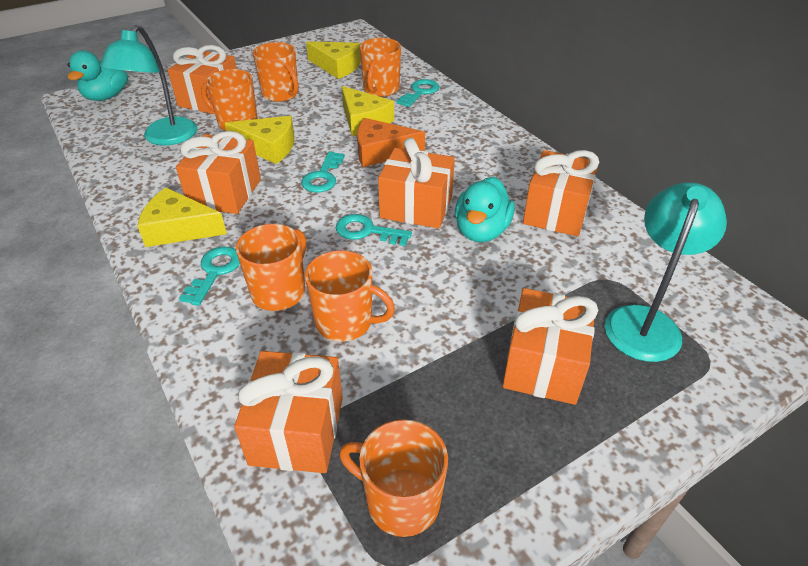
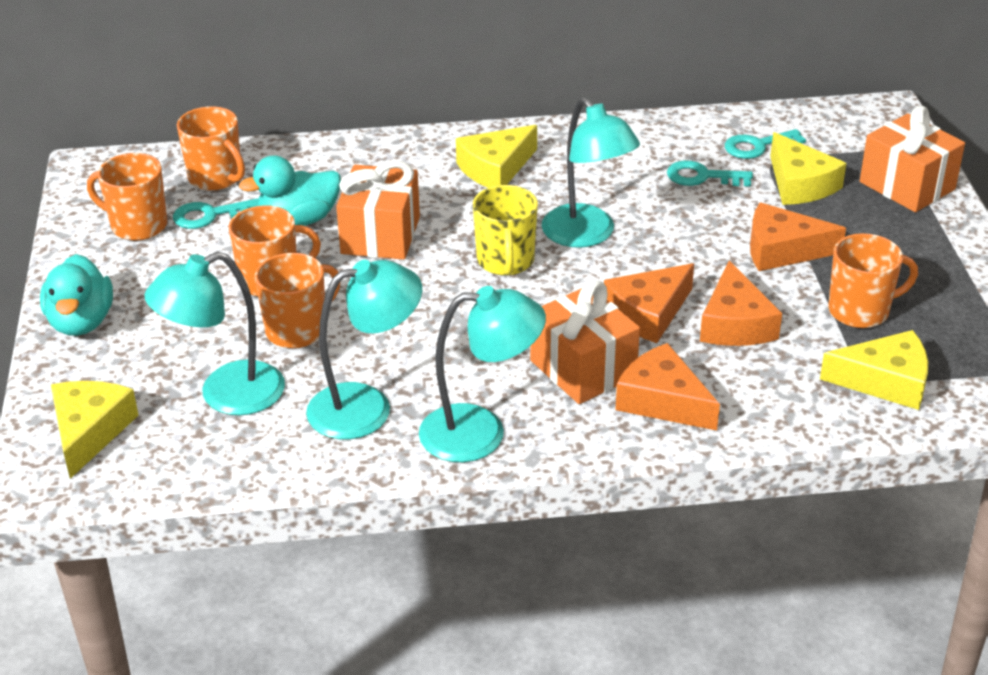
orange cheese: 1 -> 4
orange gift: 6 -> 3
orange mug: 6 -> 5
turquoise key: 4 -> 3
turquoise lamp: 2 -> 4
yellow mug: 0 -> 1

